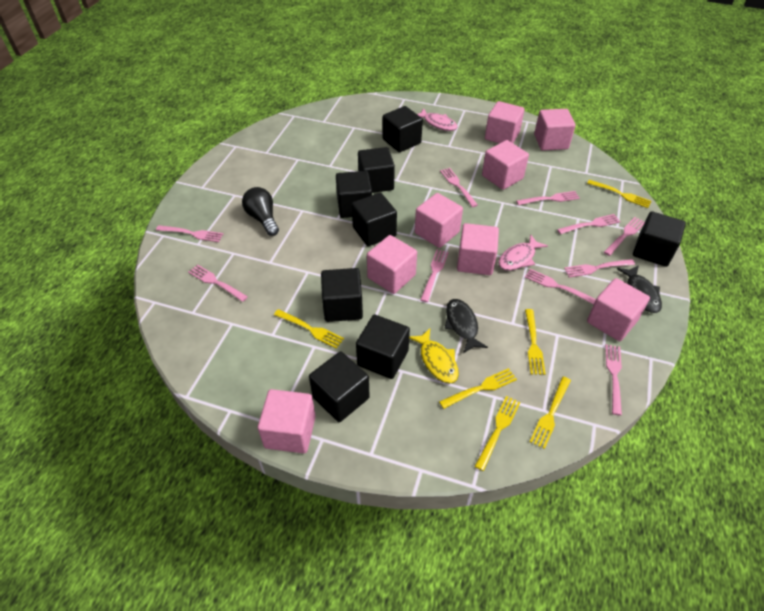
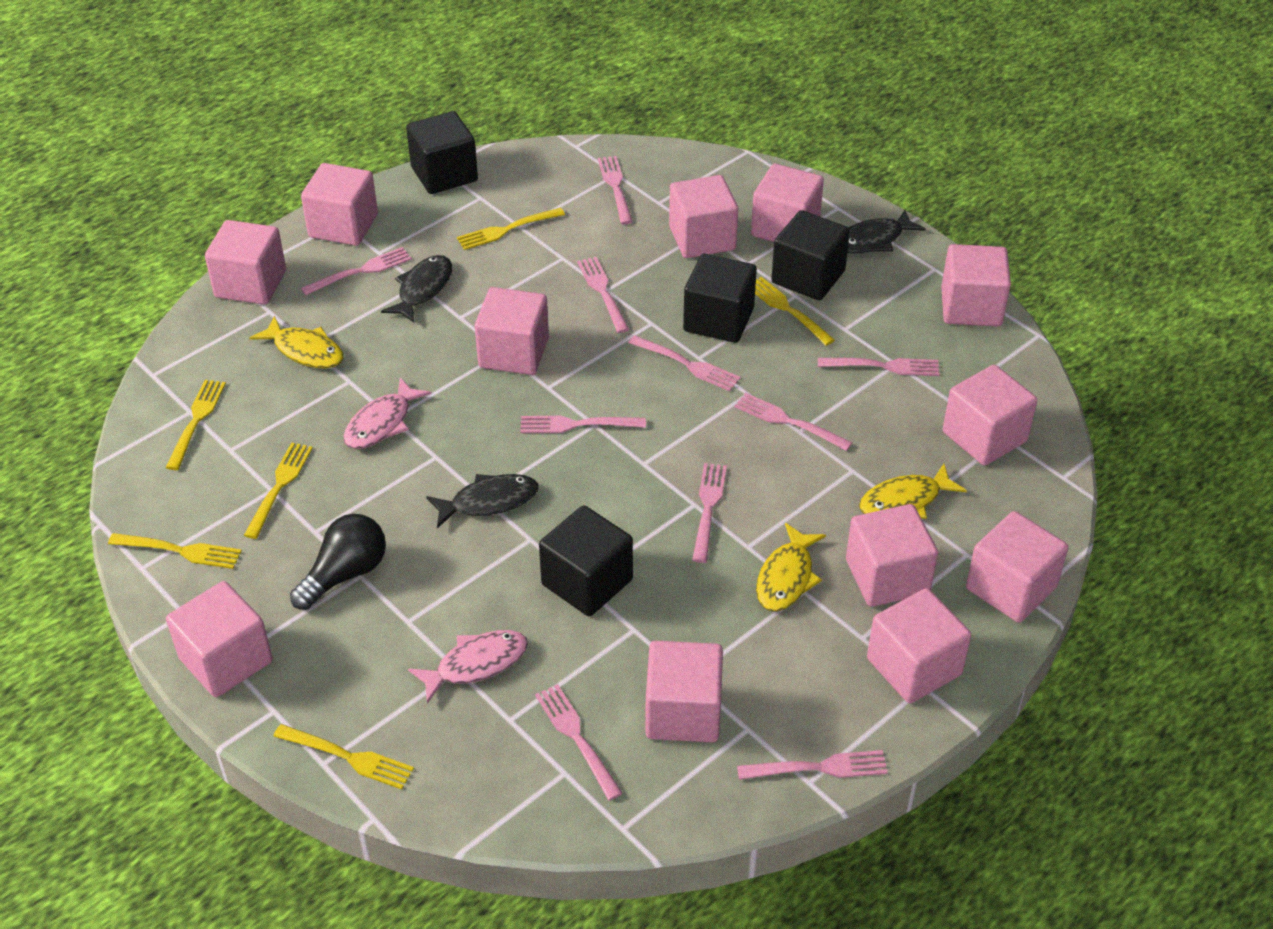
black cube: 8 -> 4
black fish: 2 -> 3
pink cube: 8 -> 12
yellow fish: 1 -> 3

